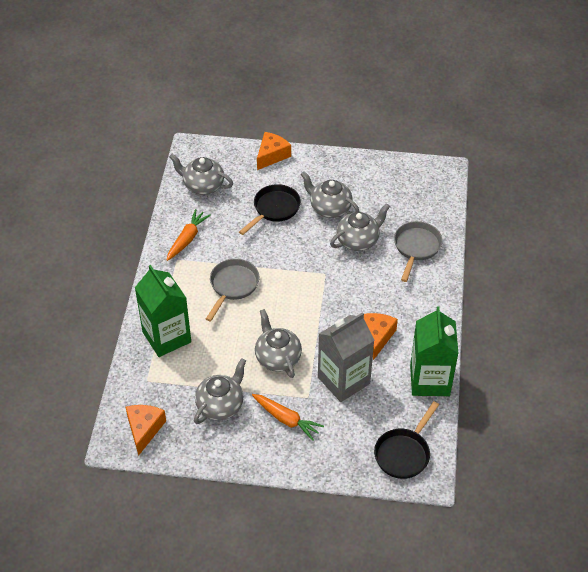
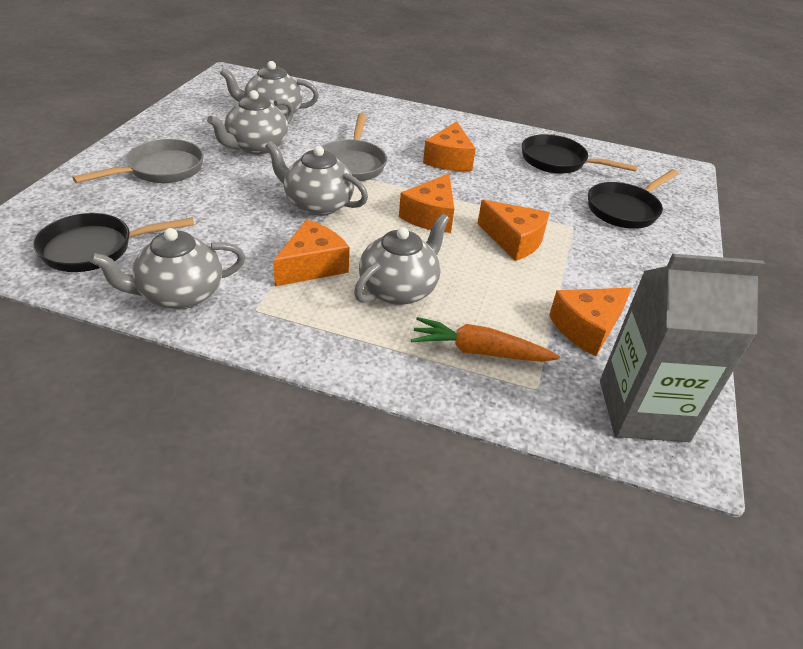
black pan: 2 -> 3
green carton: 2 -> 0
orange carrot: 2 -> 1
orange cheese: 3 -> 5

